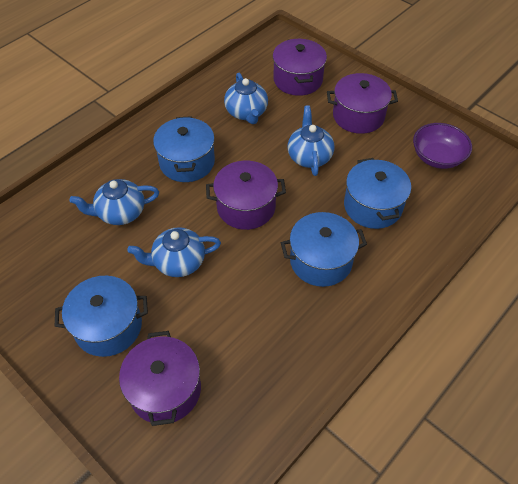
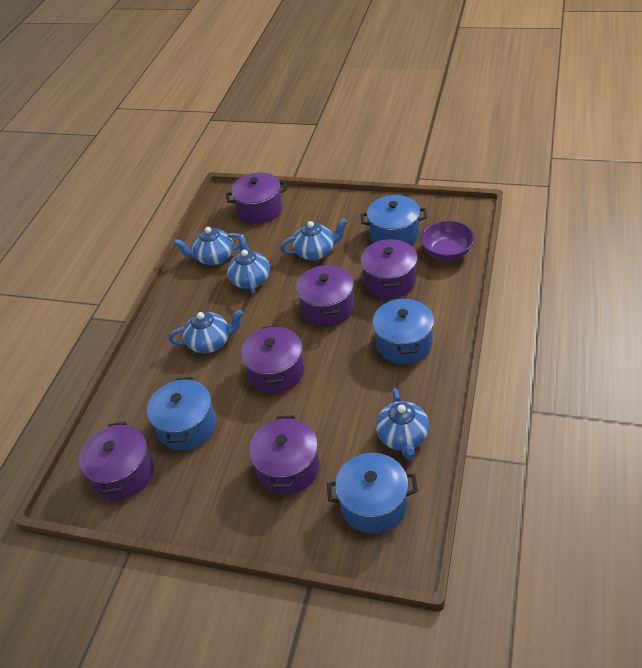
blue teapot: 4 -> 5
purple pot: 4 -> 6

